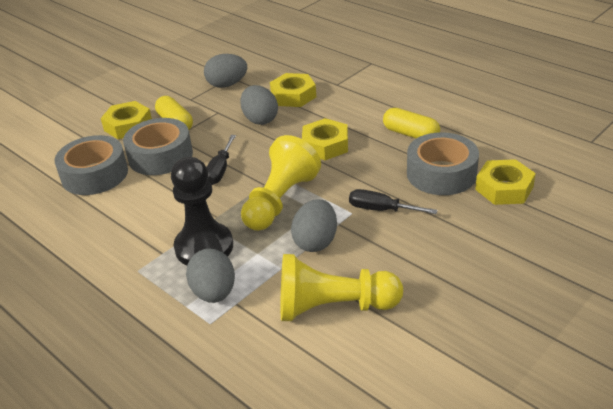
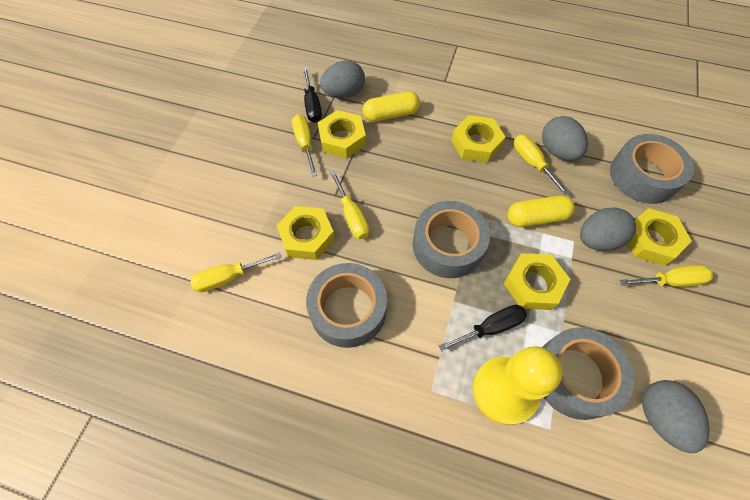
black pawn: 1 -> 0
grey tape: 3 -> 4
yellow nut: 4 -> 5
yellow pawn: 2 -> 1
yellow screwdriver: 0 -> 5

